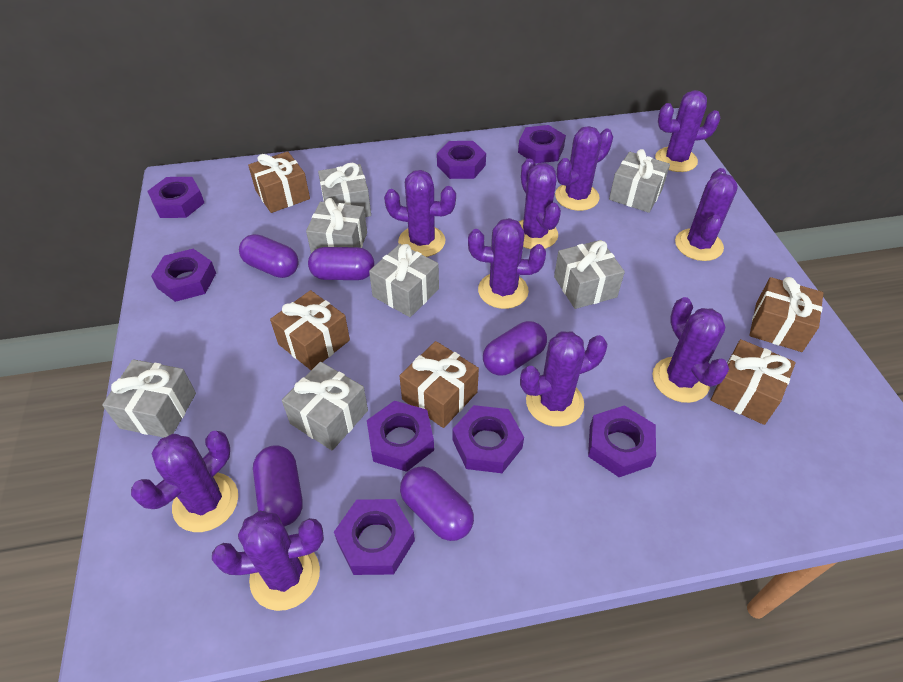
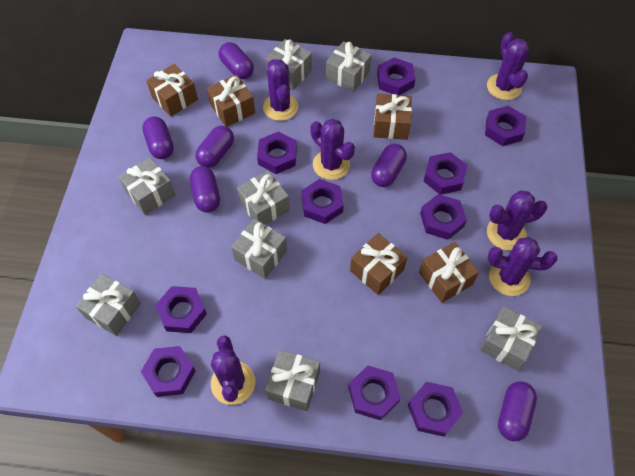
grey gift: 7 -> 8
purple cactus: 10 -> 6
purple capsule: 5 -> 6
purple nut: 8 -> 10

